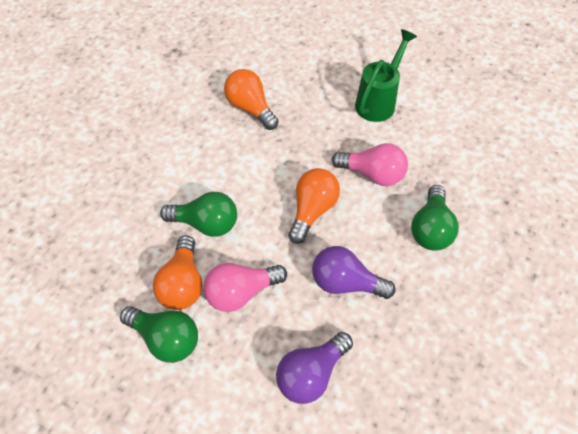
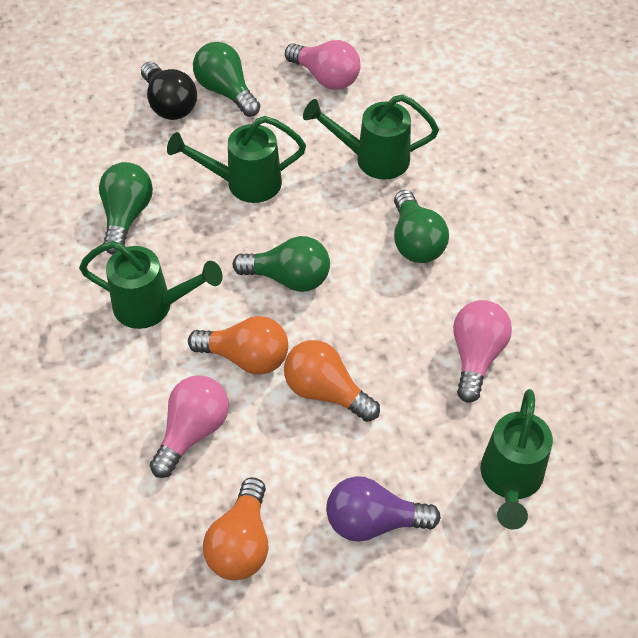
black light bulb: 0 -> 1
green light bulb: 3 -> 4
green watering can: 1 -> 4
pink light bulb: 2 -> 3
purple light bulb: 2 -> 1

